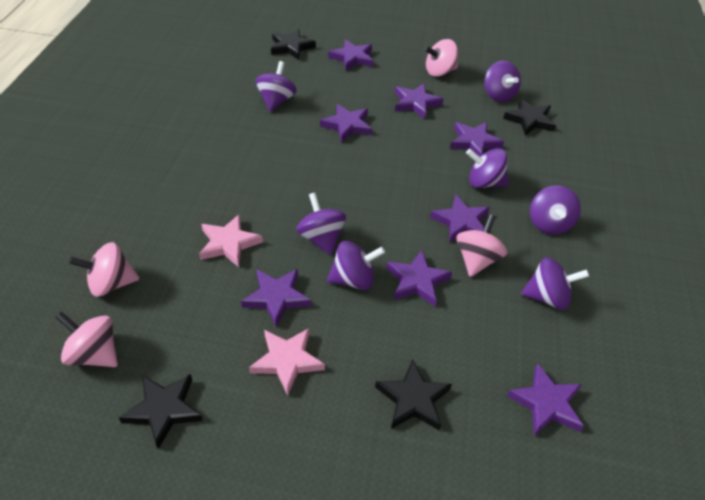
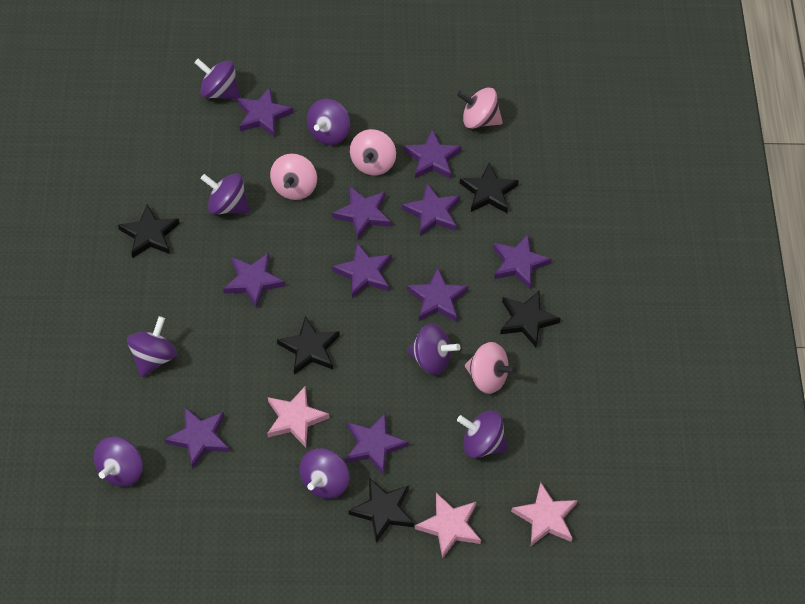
black star: 4 -> 5
pink star: 2 -> 3
purple spinning top: 7 -> 8
purple star: 8 -> 10

